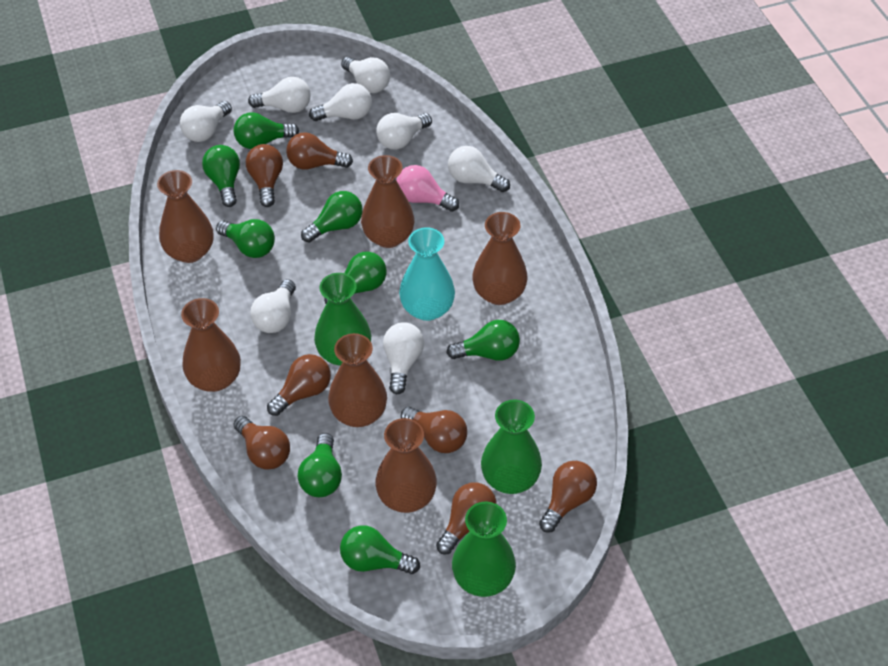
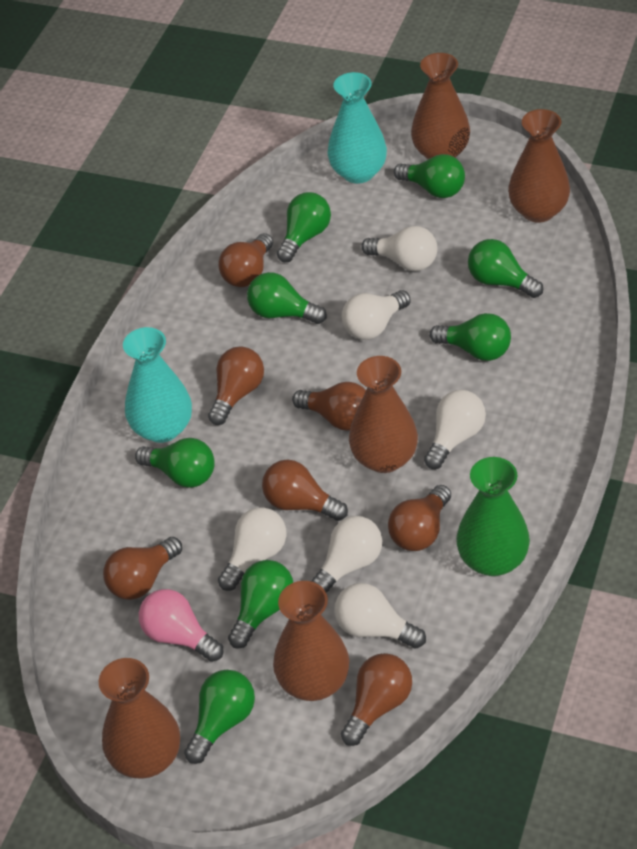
brown vase: 6 -> 5
green vase: 3 -> 1
turquoise vase: 1 -> 2
white light bulb: 8 -> 6

